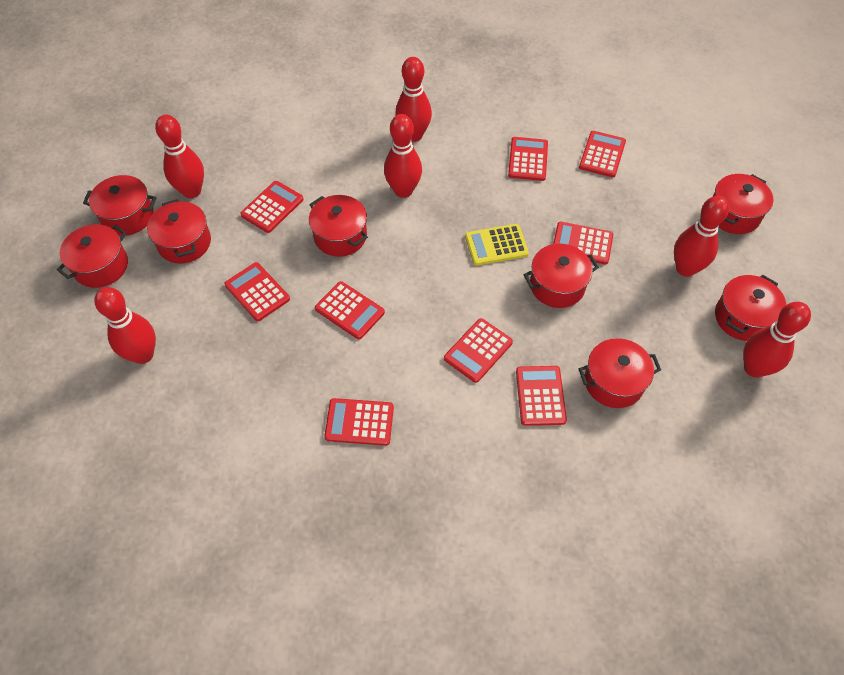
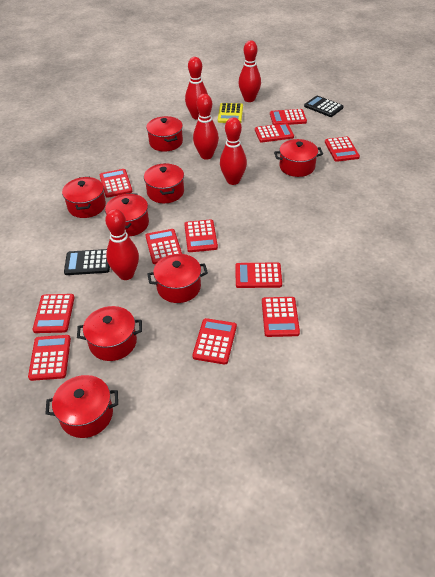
black calculator: 0 -> 2
red bowling pin: 6 -> 5
red calculator: 9 -> 11

